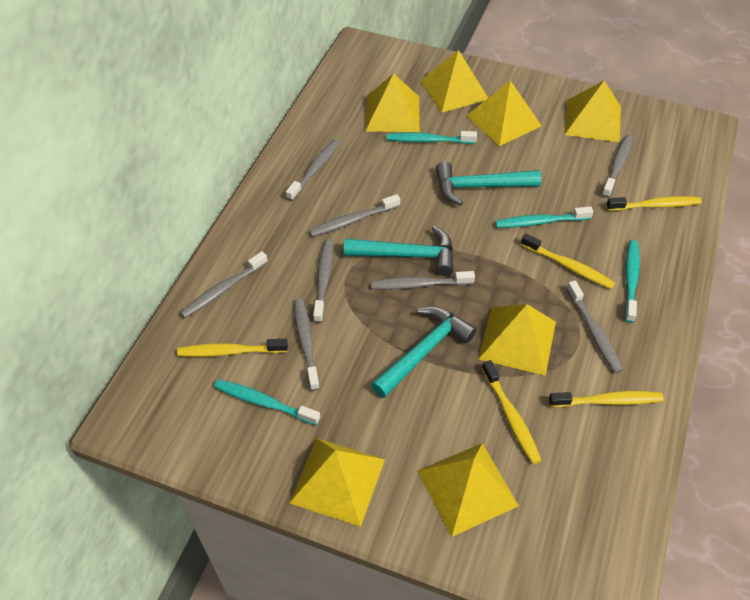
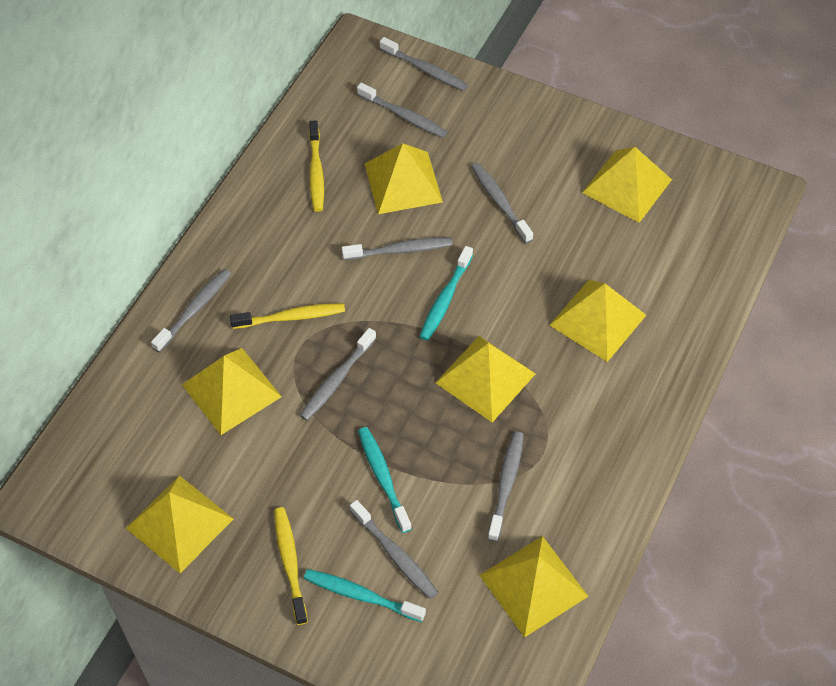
turquoise hammer: 3 -> 0
turquoise toothbrush: 4 -> 3
yellow toothbrush: 5 -> 3

